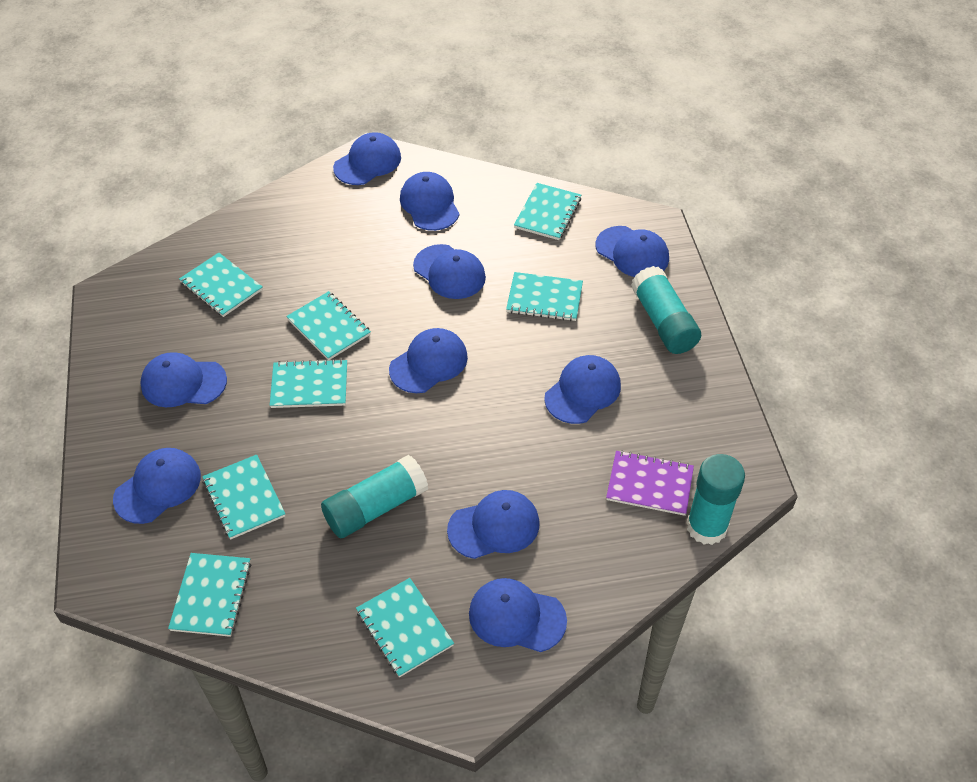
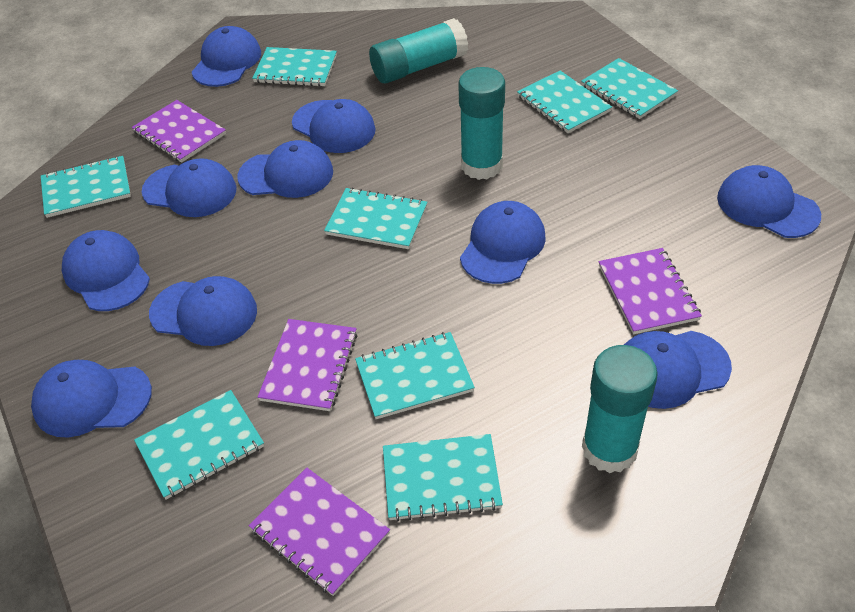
purple notebook: 1 -> 4

